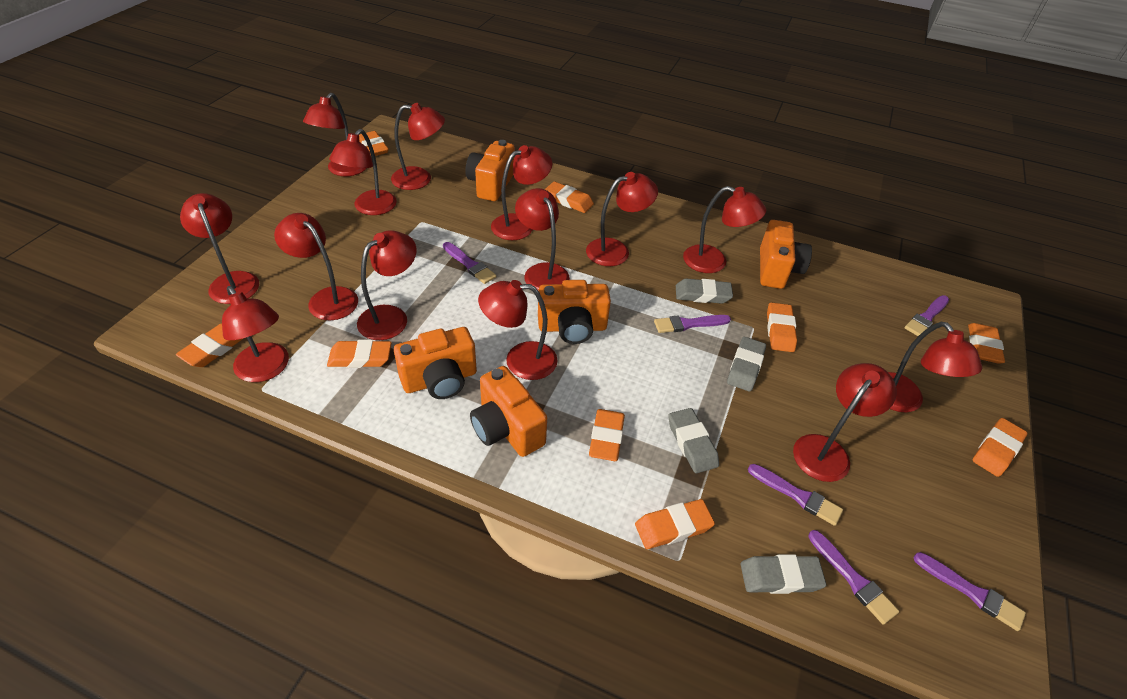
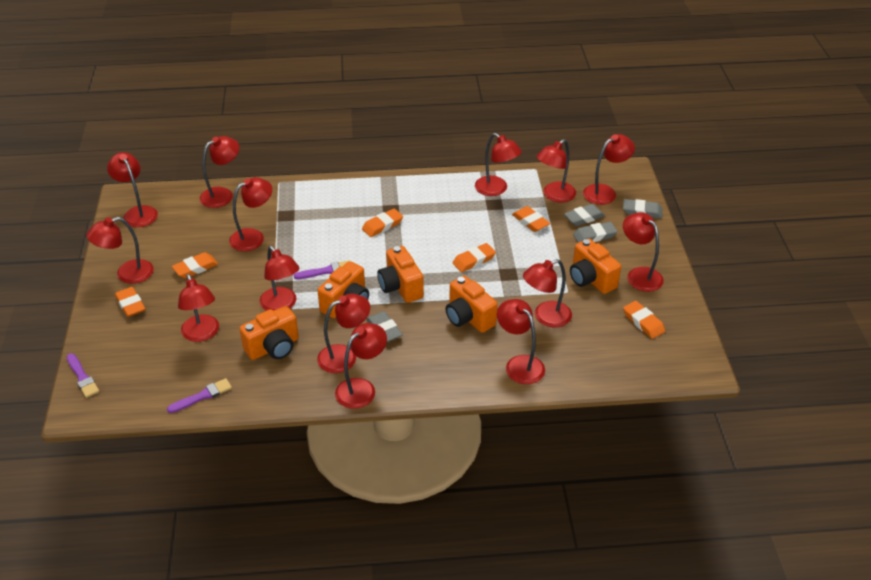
orange eraser: 9 -> 6
purple brush: 6 -> 3

